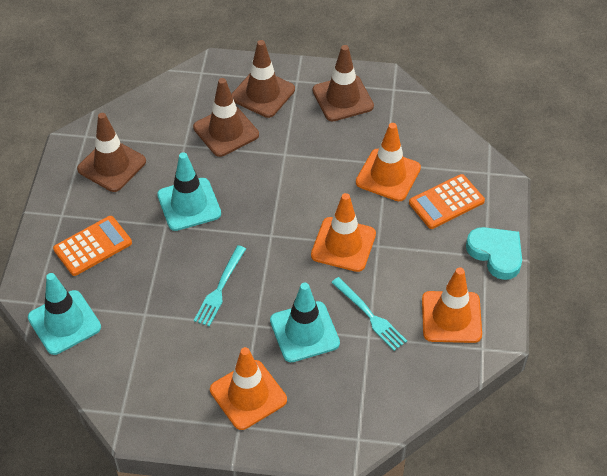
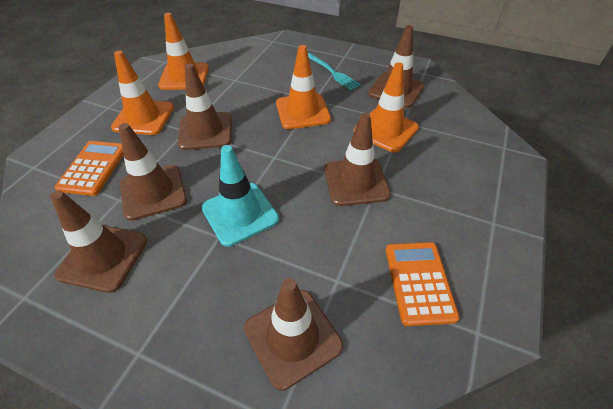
brown traffic cone: 4 -> 6
turquoise fork: 2 -> 1
turquoise heart: 1 -> 0
turquoise traffic cone: 3 -> 1

